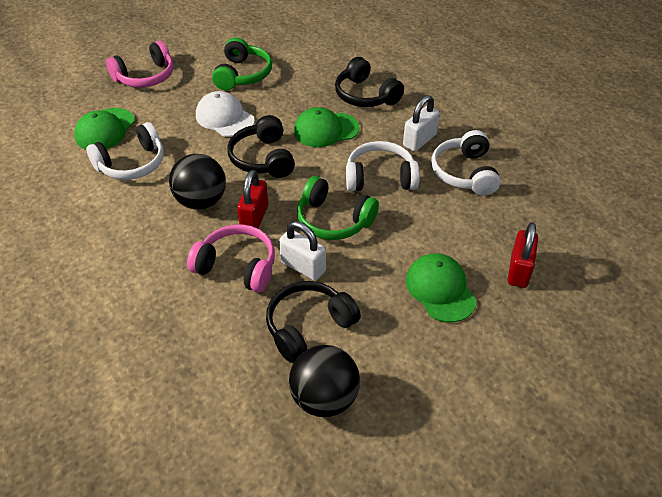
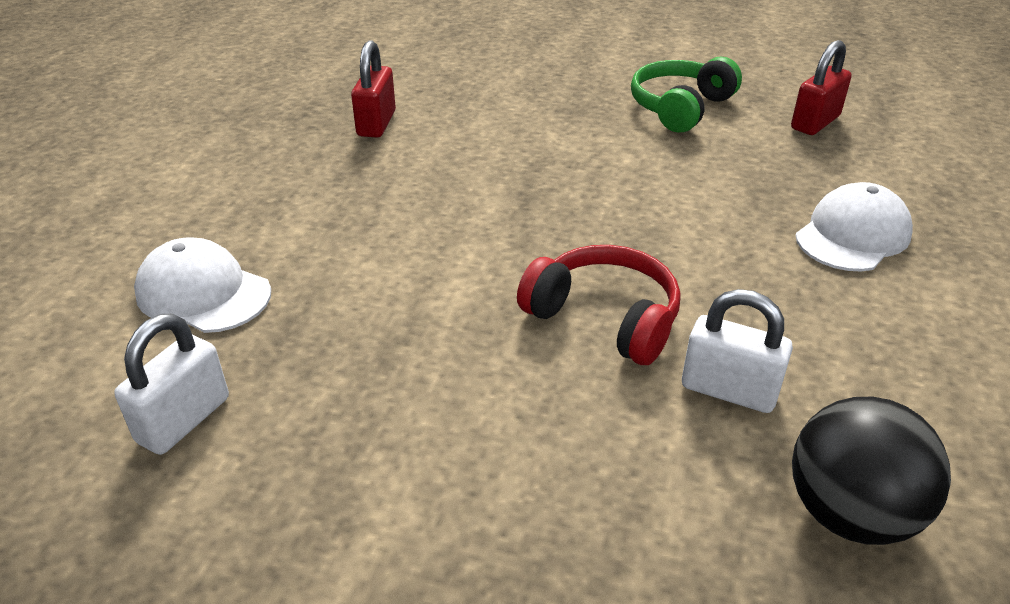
black ball: 2 -> 1
black headphones: 3 -> 0
green cap: 3 -> 0
green headphones: 2 -> 1
pink headphones: 2 -> 0
red headphones: 0 -> 1
white cap: 1 -> 2
white headphones: 3 -> 0

